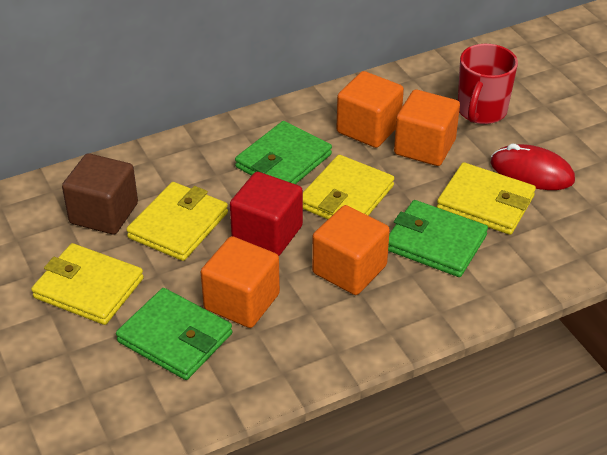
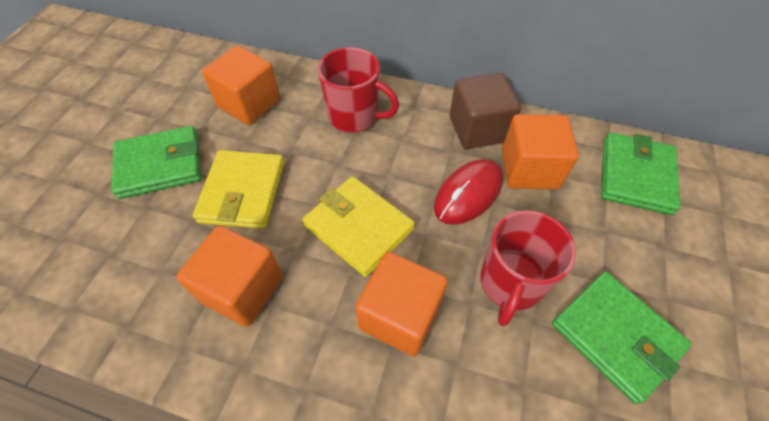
red cube: 1 -> 0
red mug: 1 -> 2
yellow wallet: 4 -> 2

